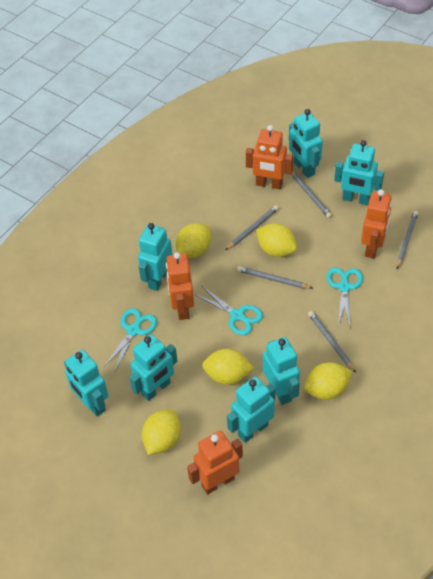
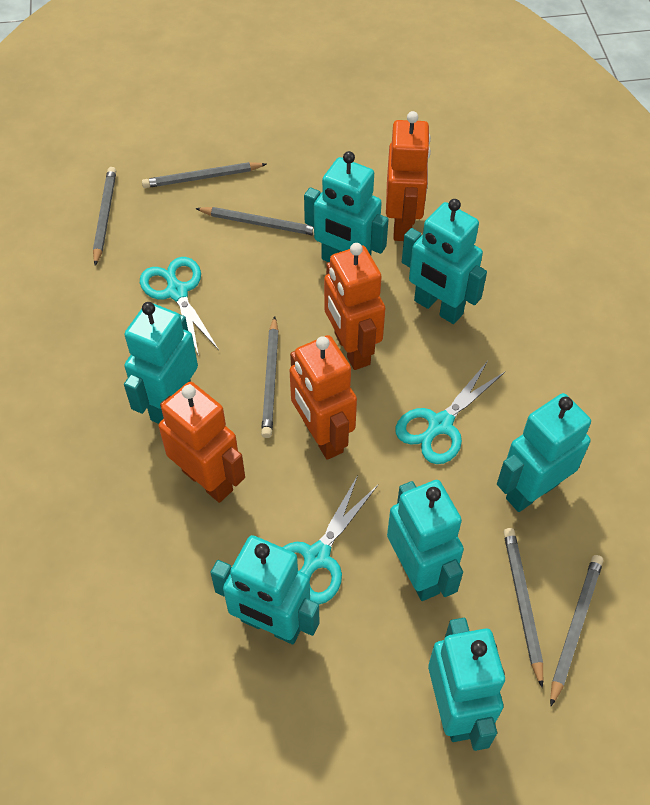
grey pencil: 5 -> 6
yellow lemon: 5 -> 0

